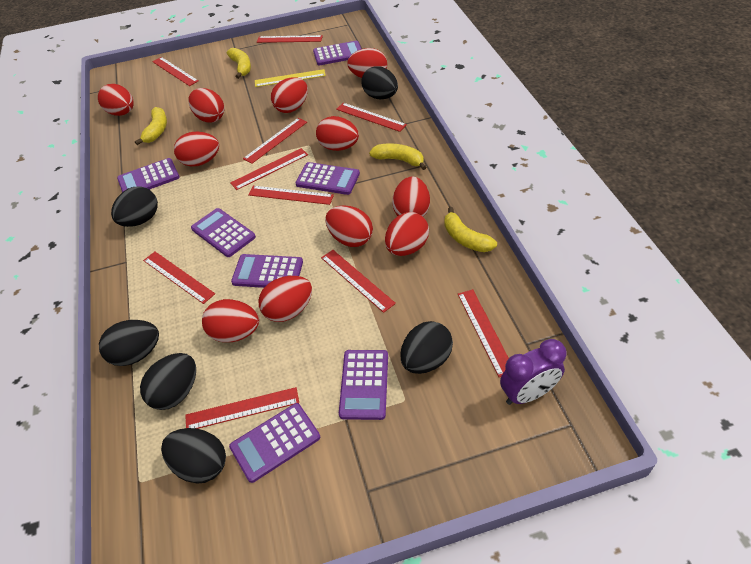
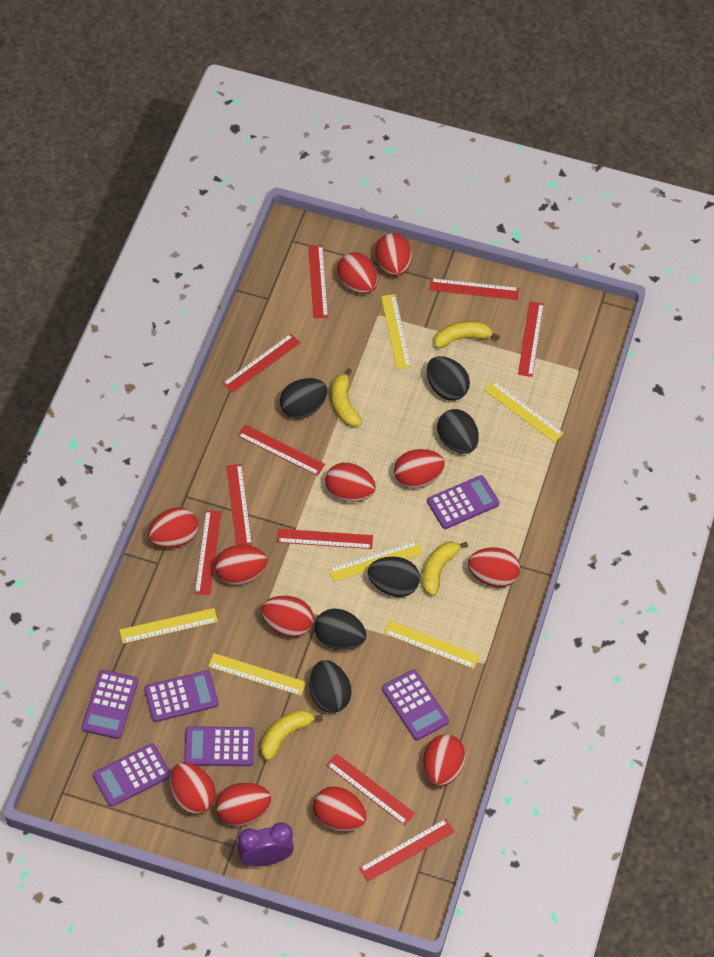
purple calculator: 7 -> 6
red egg: 11 -> 12
yellow ruler: 1 -> 6

